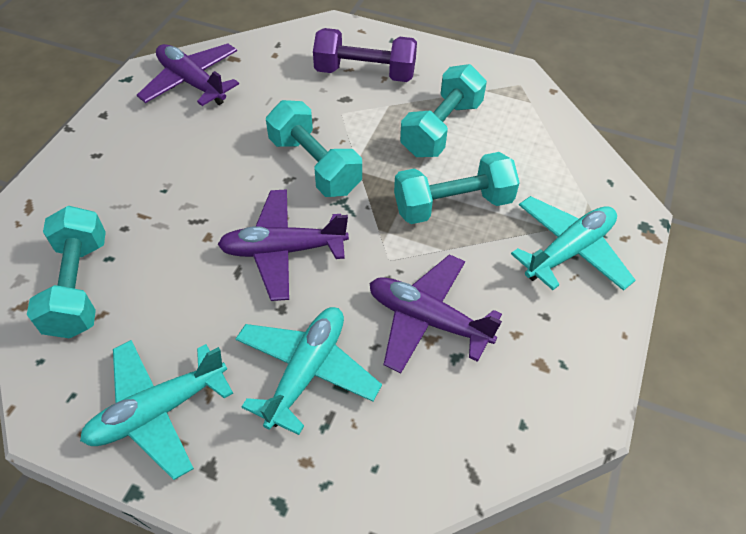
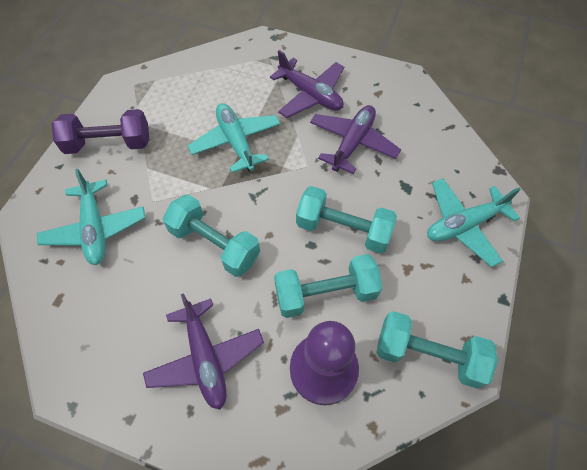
purple pawn: 0 -> 1

